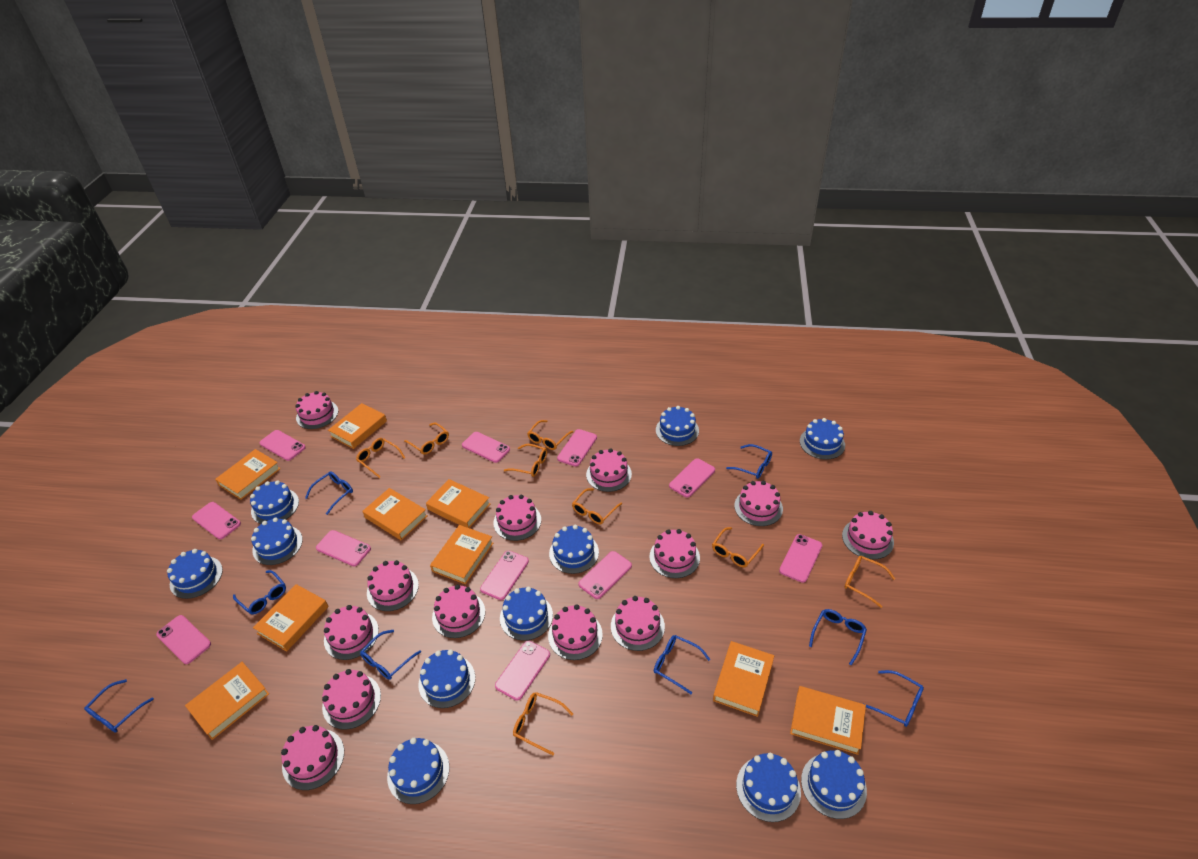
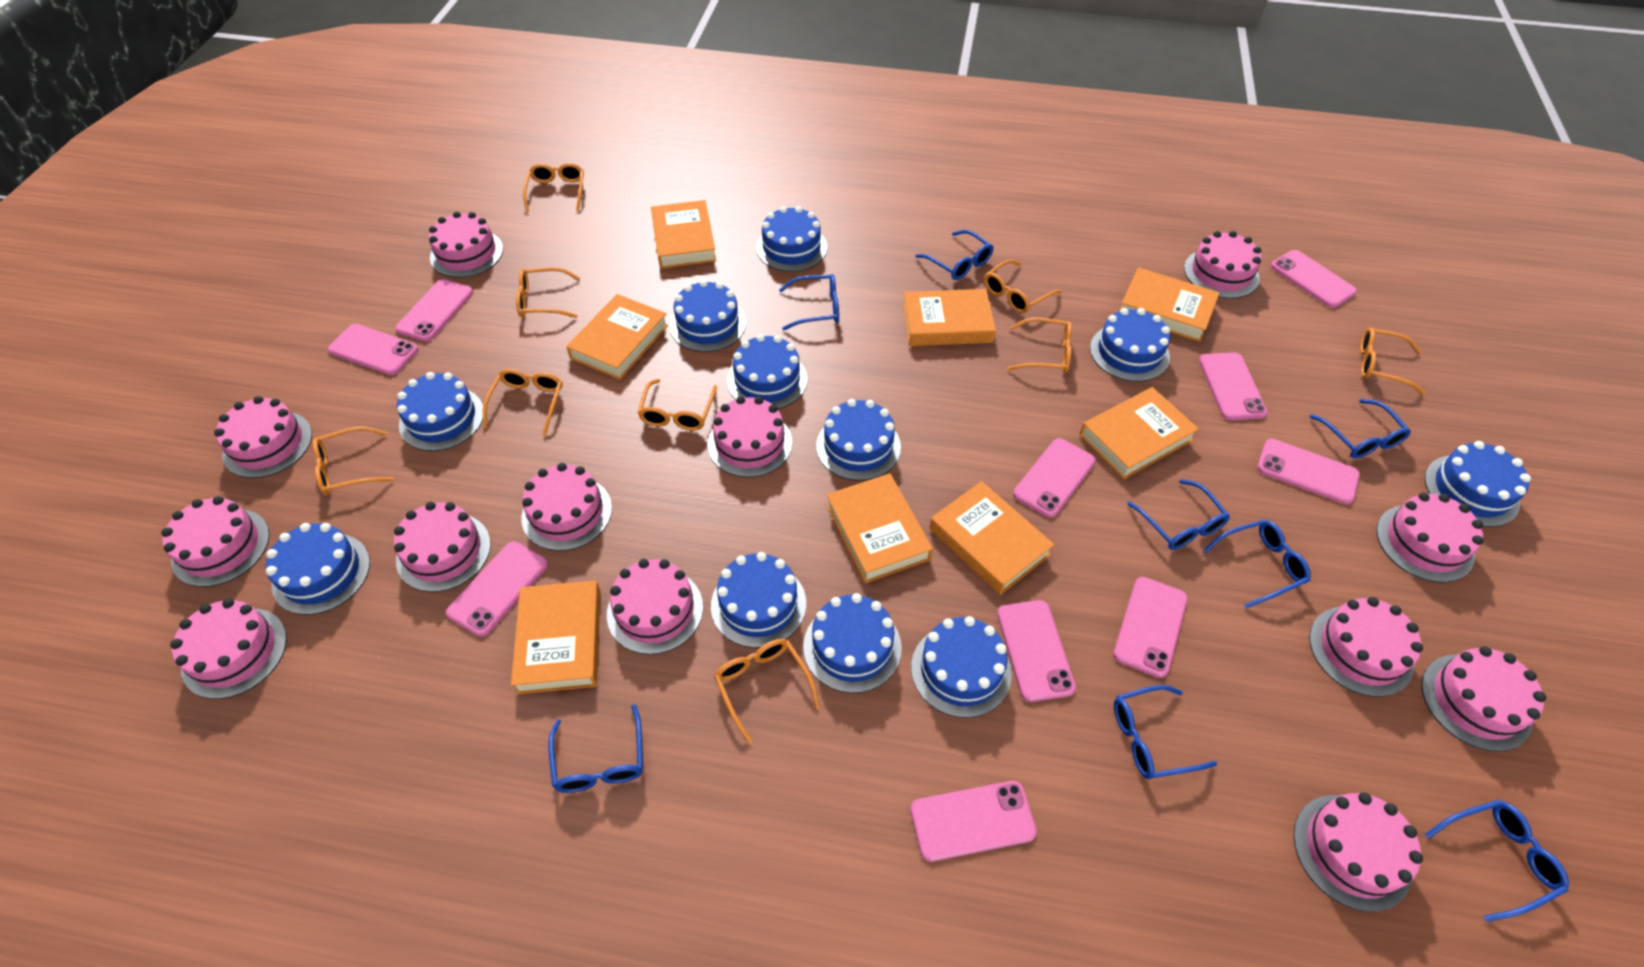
orange book: 9 -> 8
orange glasses: 8 -> 9
pink phone: 11 -> 10

